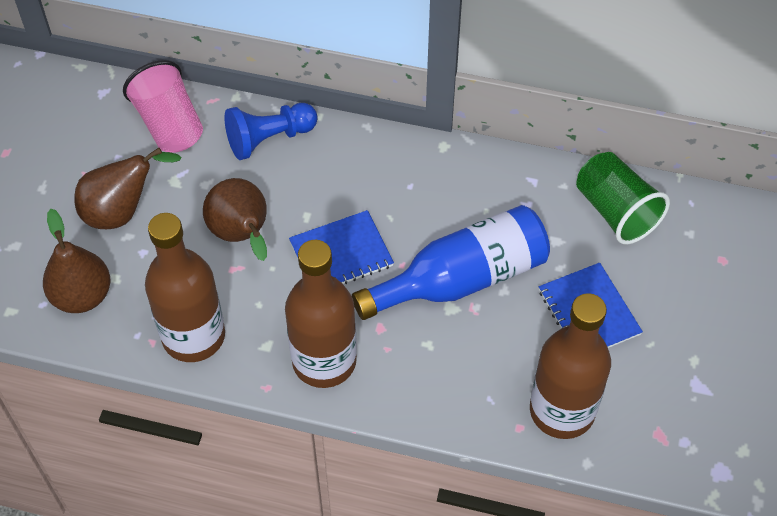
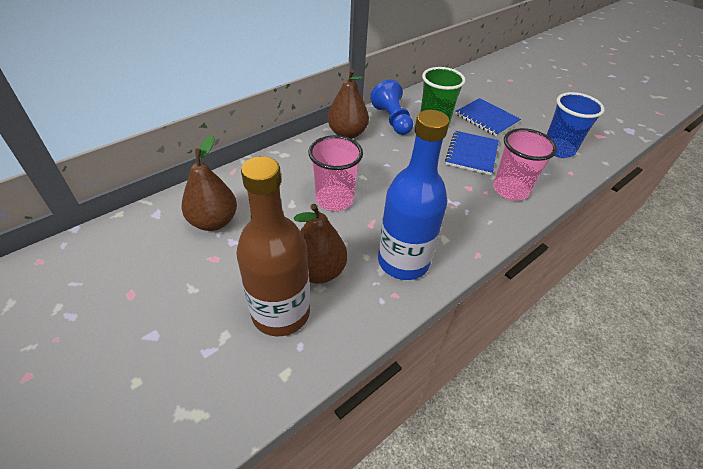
blue cup: 0 -> 1
brown bottle: 3 -> 1
pink cup: 1 -> 2

